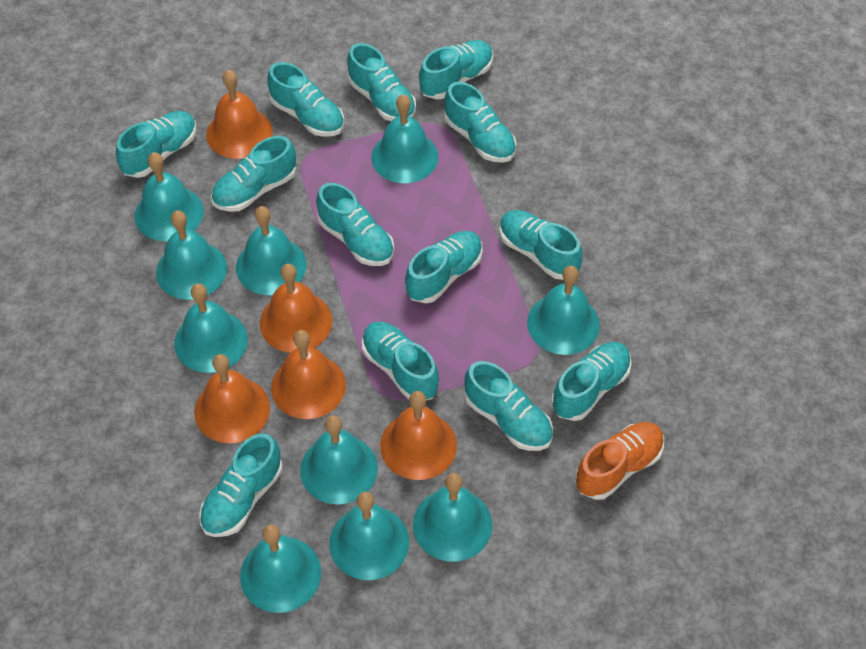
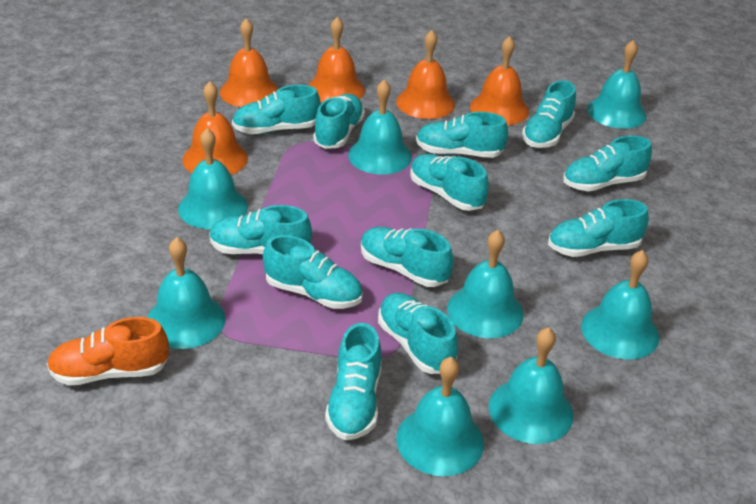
turquoise bell: 10 -> 8
turquoise shoe: 13 -> 12

